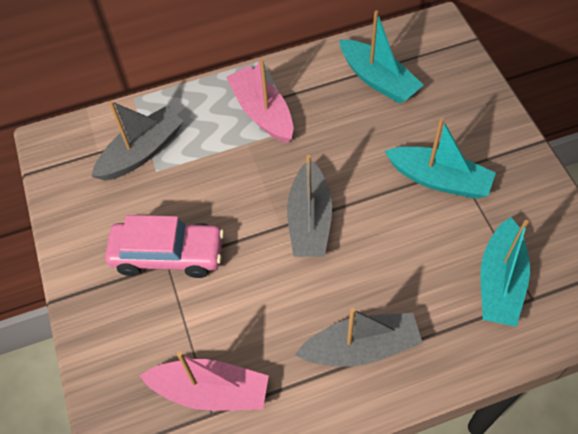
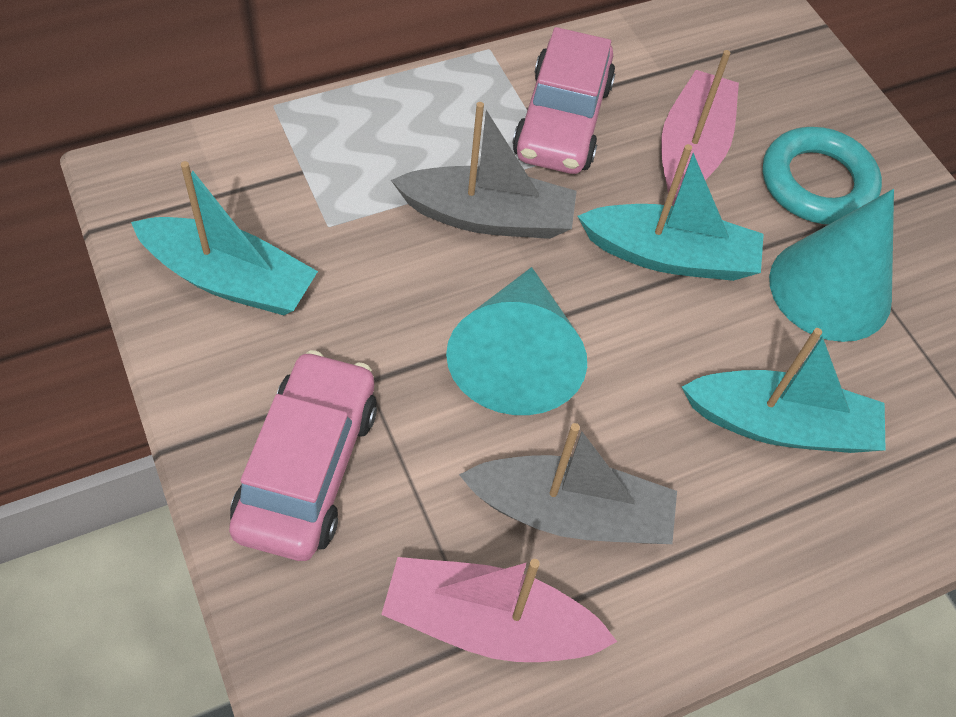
grey boat: 3 -> 2
pink car: 1 -> 2
turquoise cone: 0 -> 2
turquoise ring: 0 -> 1

